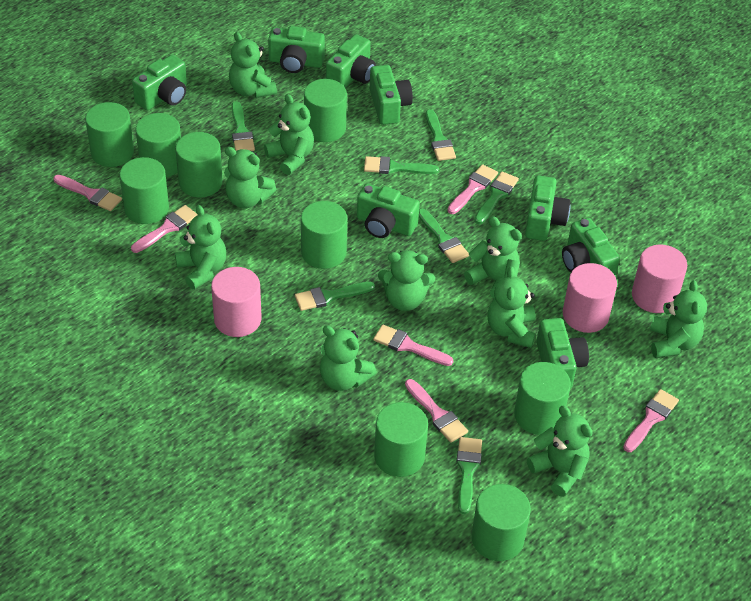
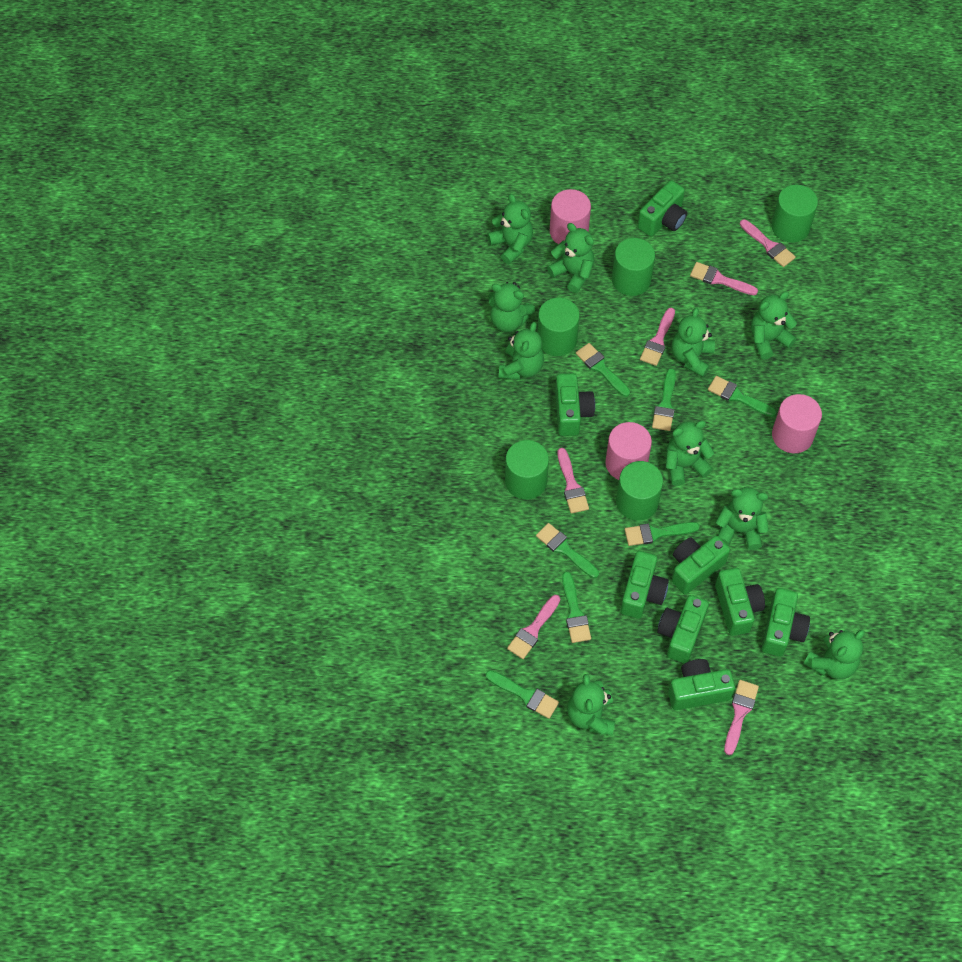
green cylinder: 9 -> 5

